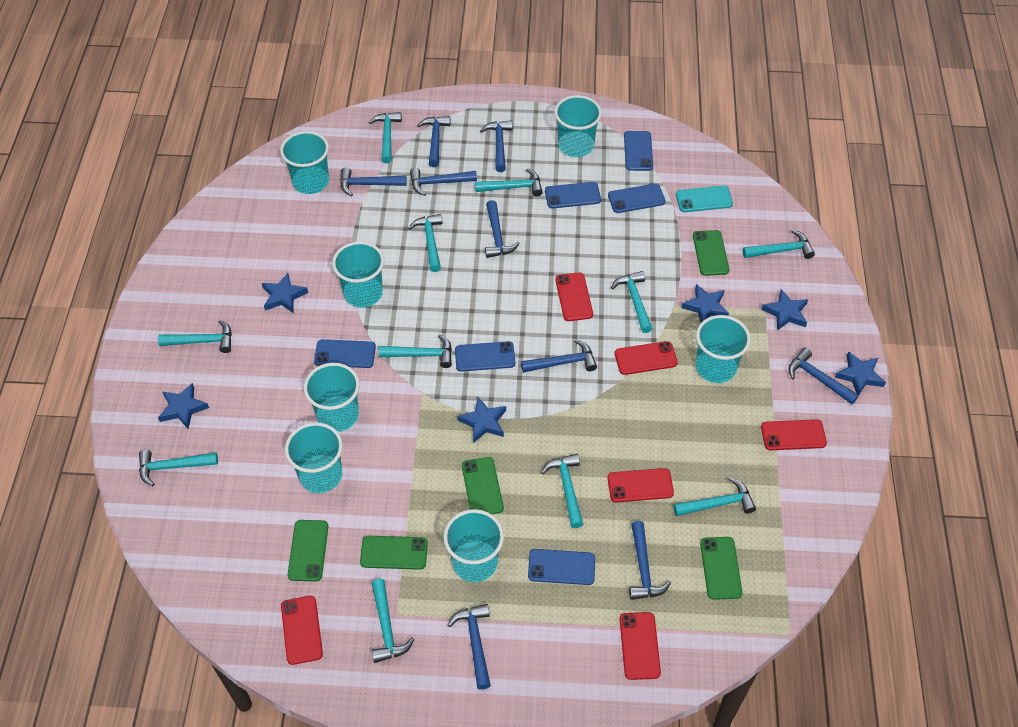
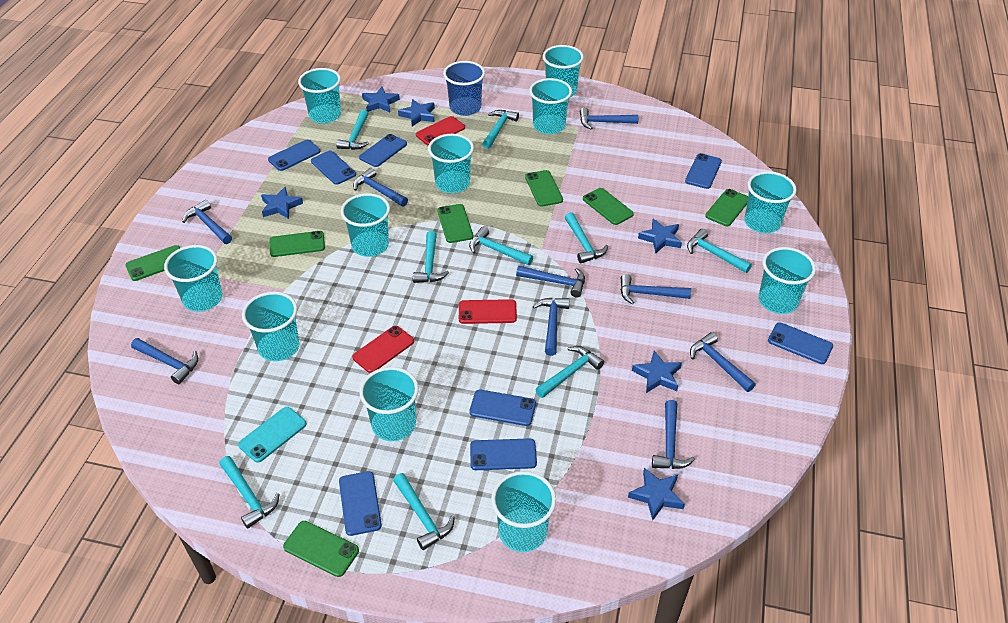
blue cup: 0 -> 1
blue phone: 6 -> 8
green phone: 5 -> 7
red phone: 6 -> 3
turquoise cup: 7 -> 11
turquoise hammer: 11 -> 9

